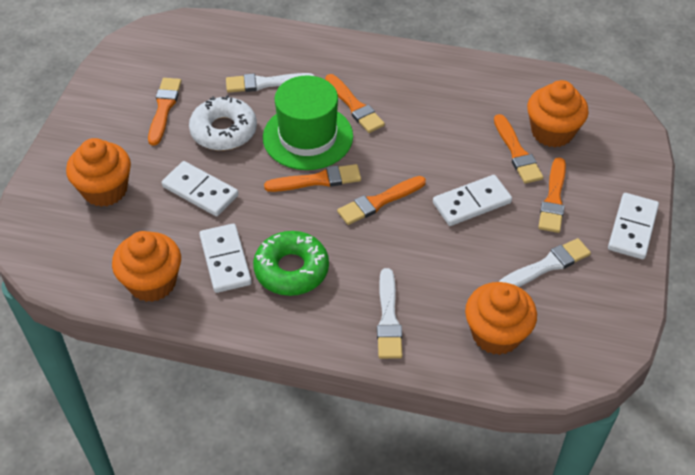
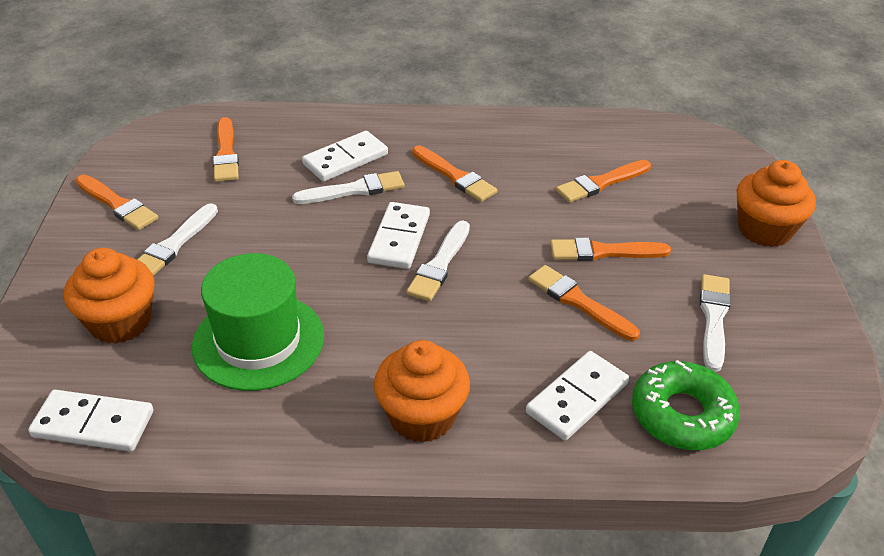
orange cupcake: 4 -> 3
white brush: 3 -> 4
white donut: 1 -> 0

